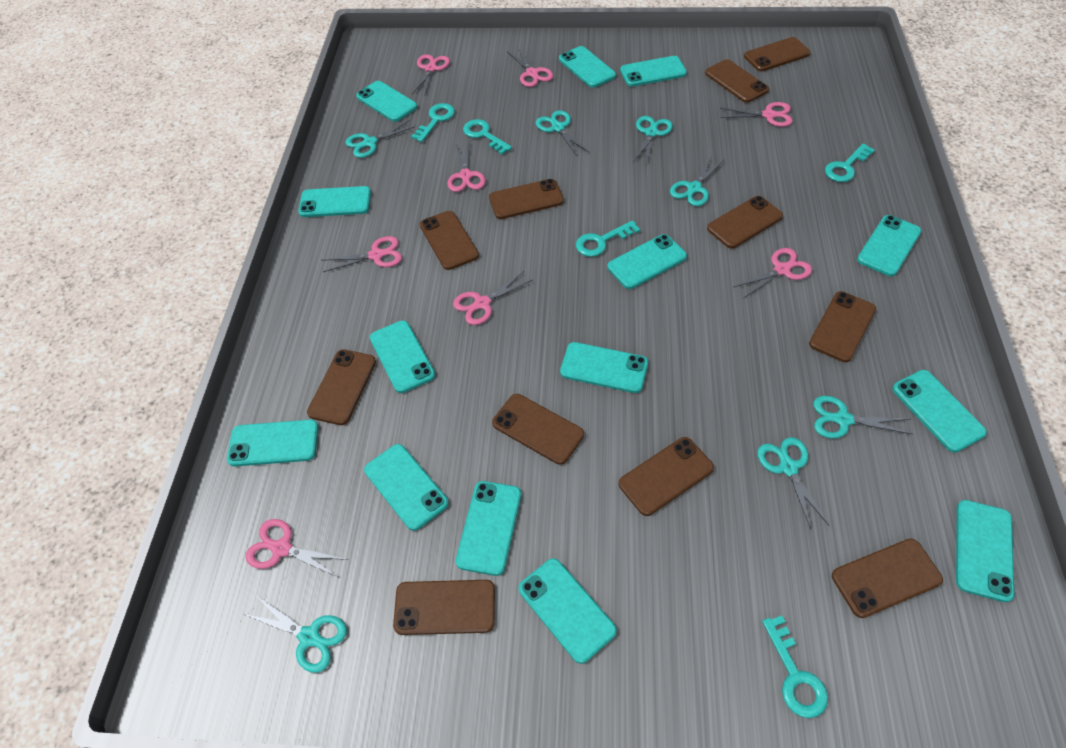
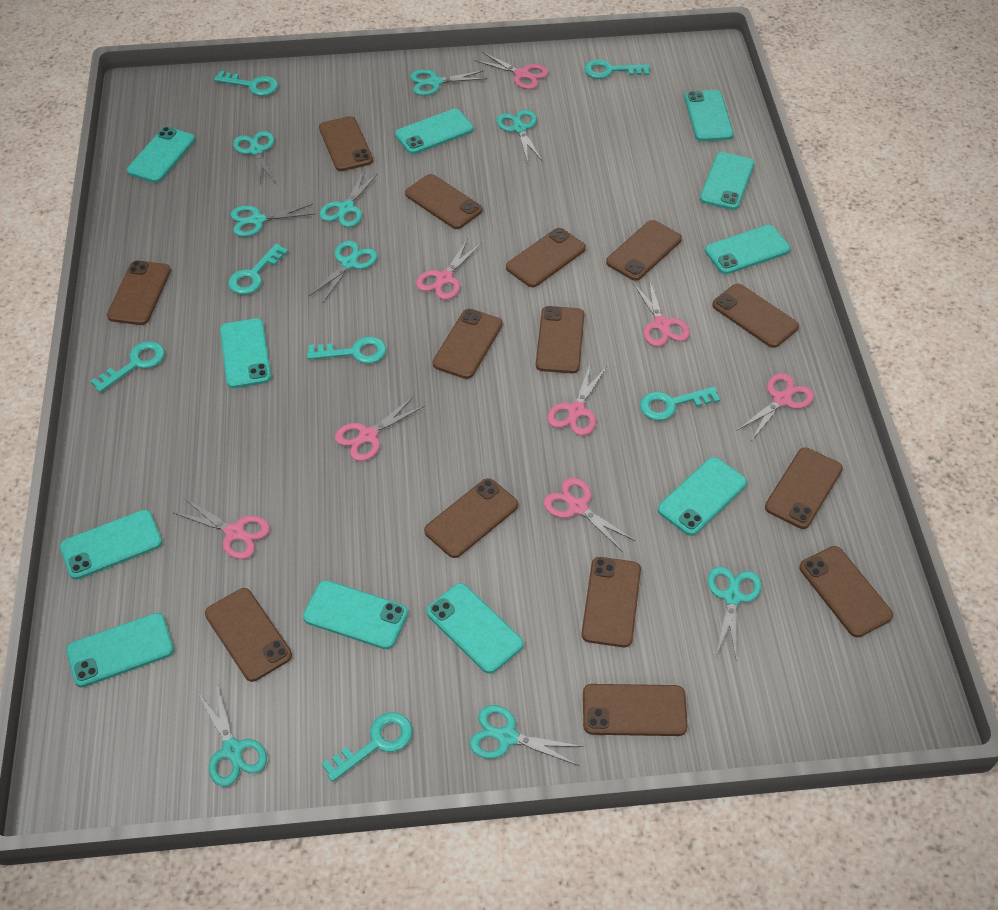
brown phone: 11 -> 14
turquoise key: 5 -> 7
turquoise phone: 14 -> 11
turquoise scissors: 7 -> 9

